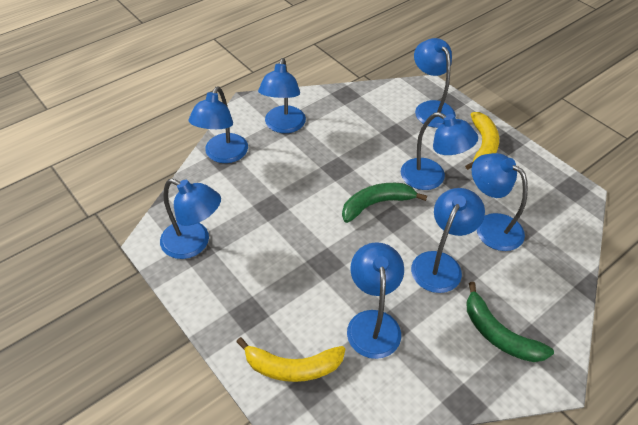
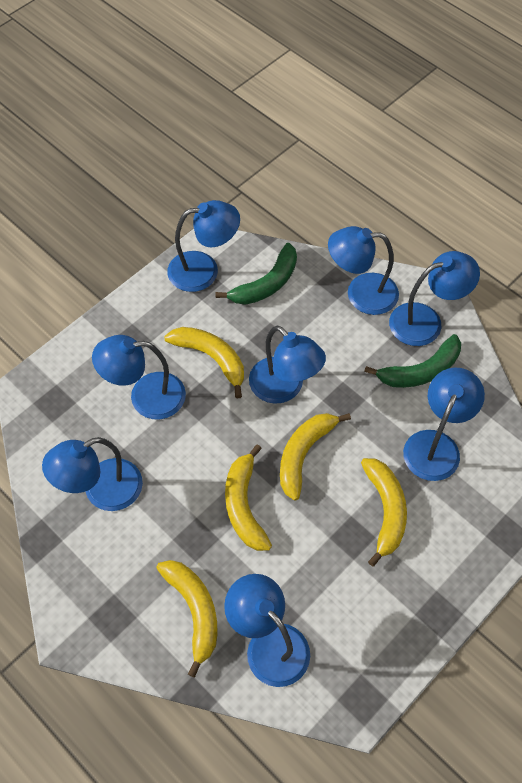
yellow banana: 2 -> 5

